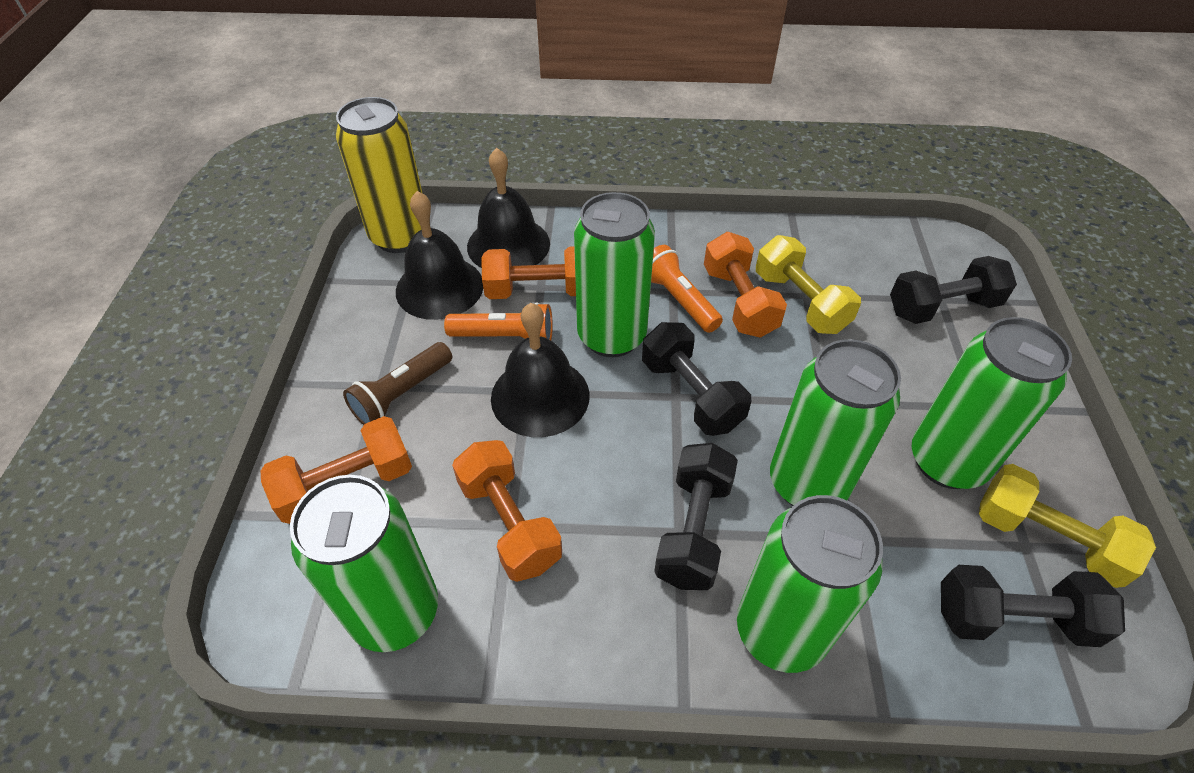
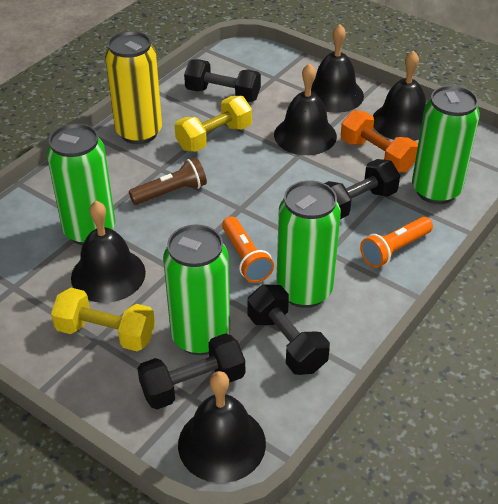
black bell: 3 -> 5
green can: 5 -> 4
orange dumbbell: 4 -> 1

